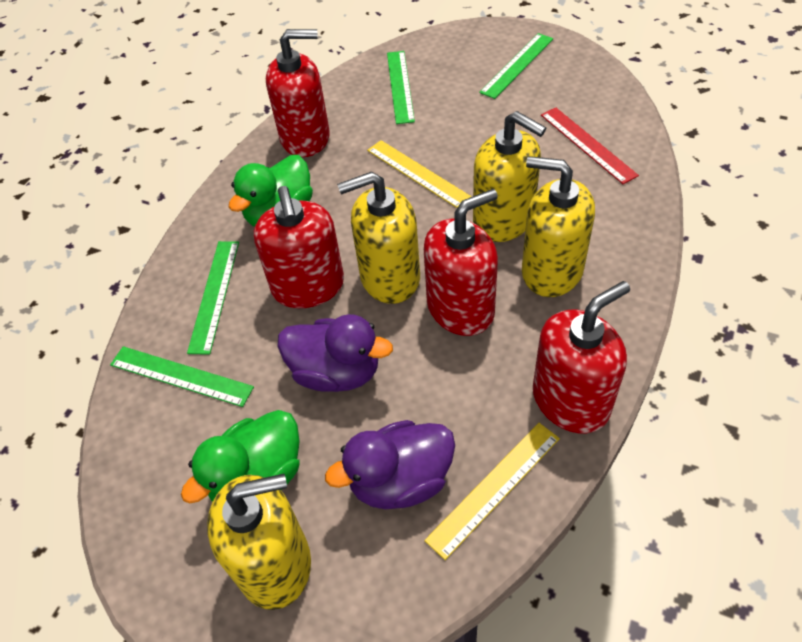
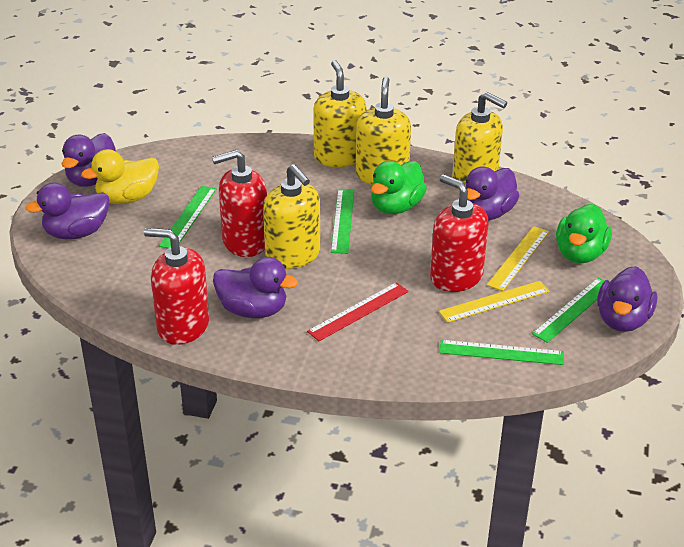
purple duck: 2 -> 5
red soap dispenser: 4 -> 3
yellow duck: 0 -> 1

